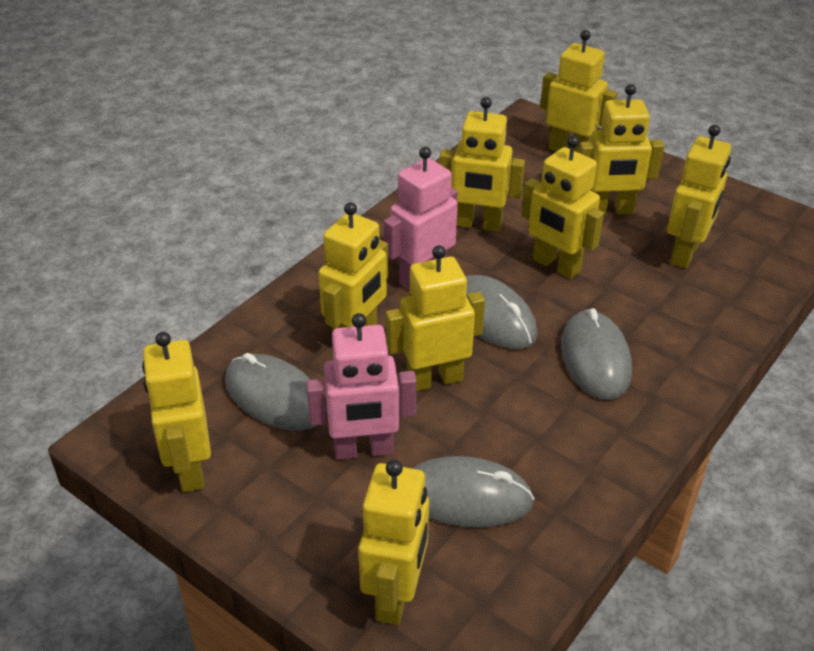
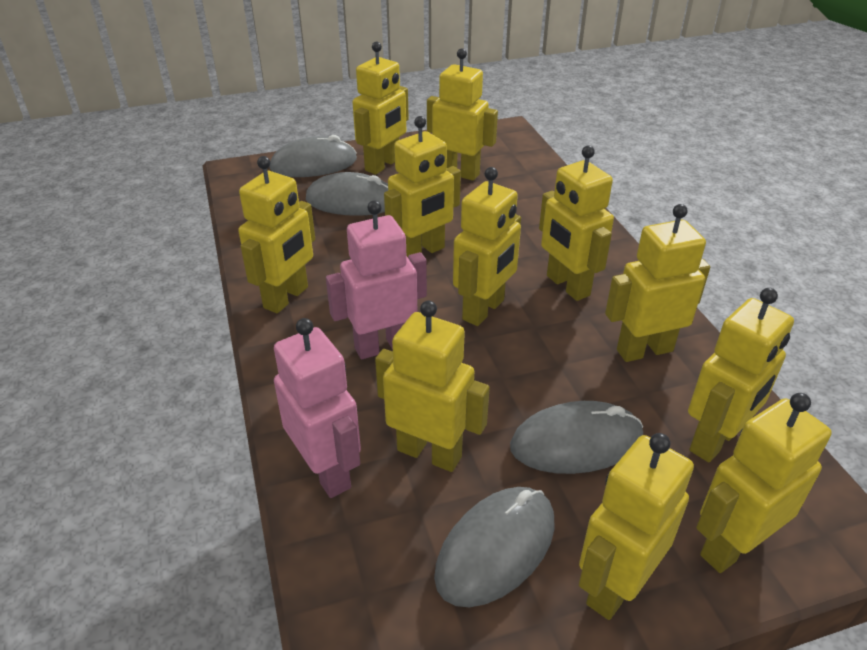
yellow robot: 9 -> 11

